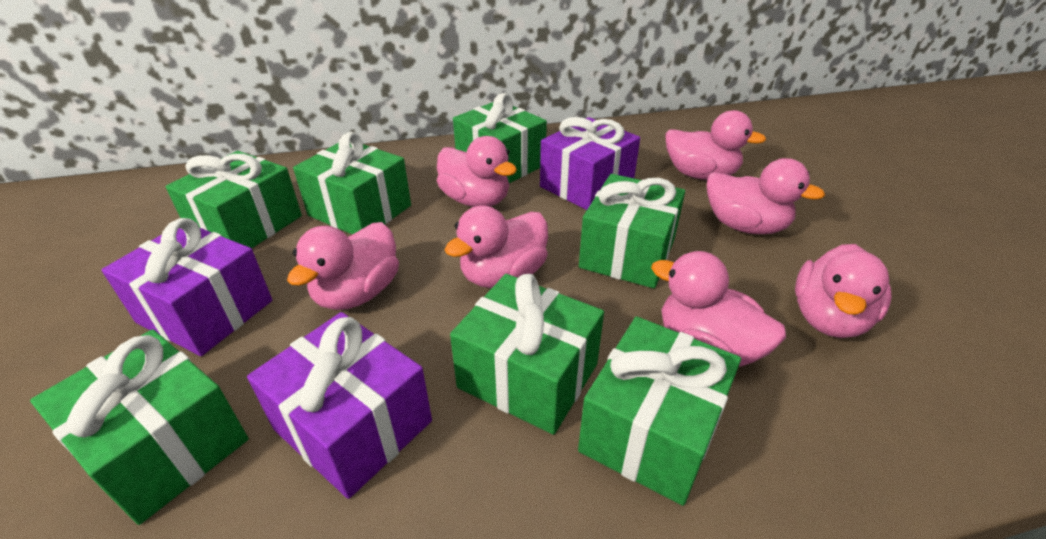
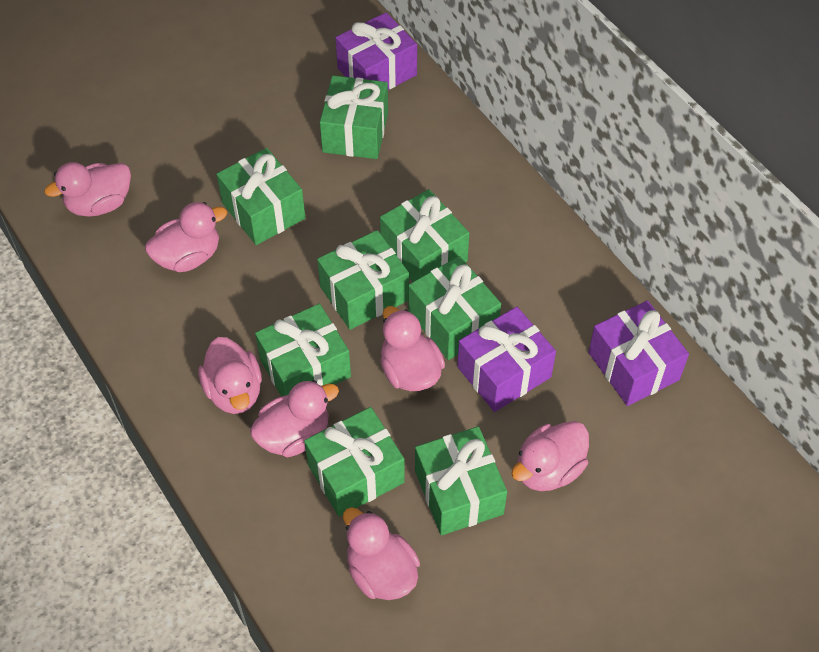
green gift: 7 -> 8

